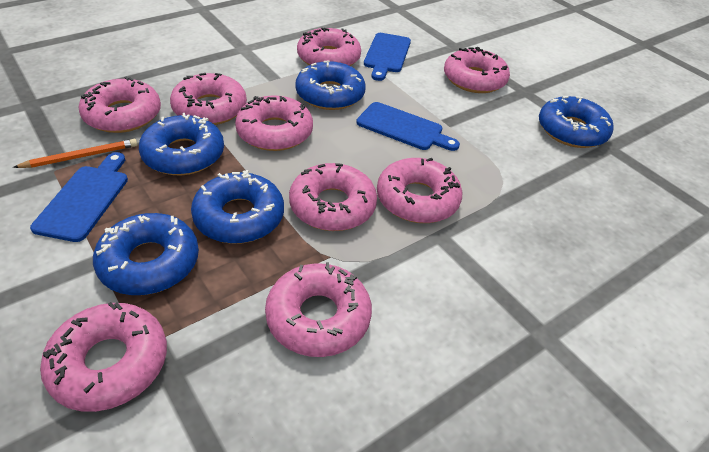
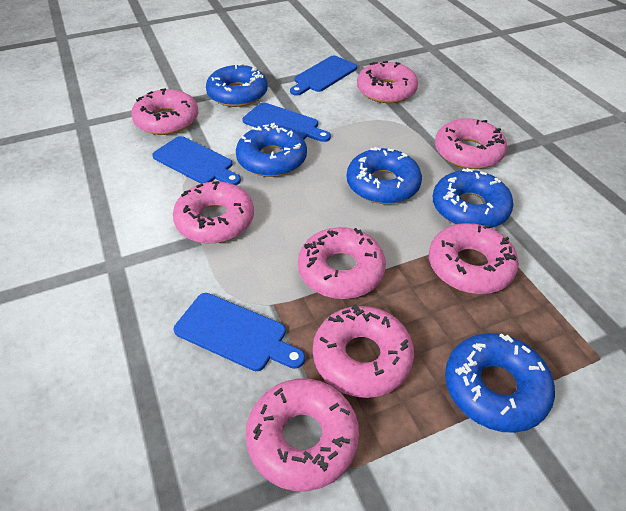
blue cutting board: 3 -> 4
orange pencil: 1 -> 0
pink donut: 9 -> 8

